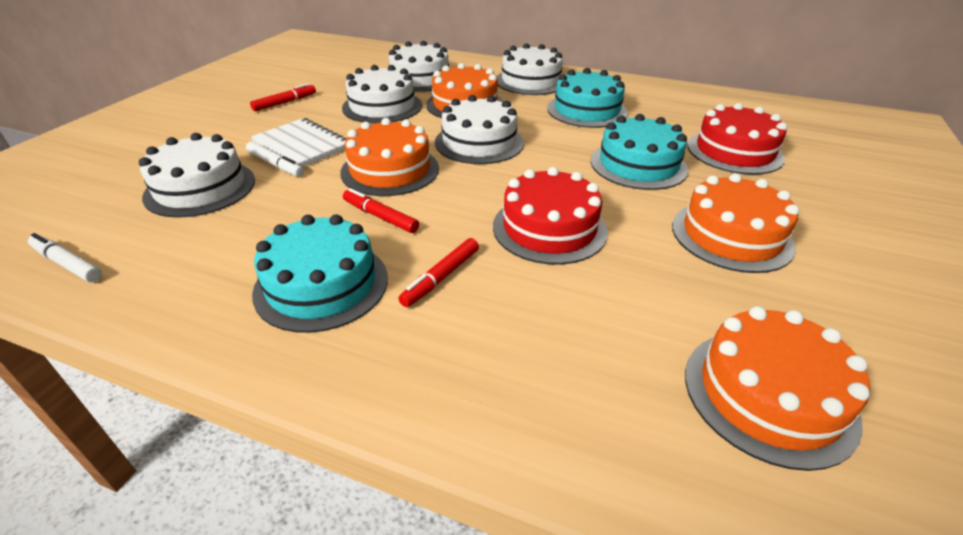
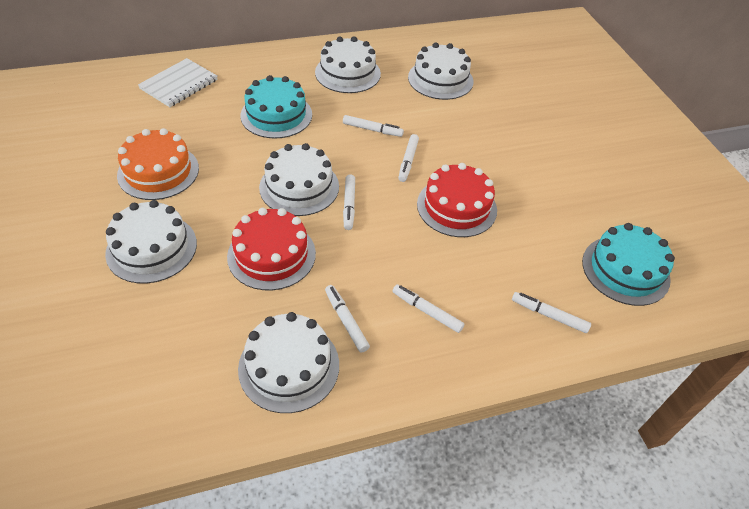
orange cake: 4 -> 1
red marker: 3 -> 0
turquoise cake: 3 -> 2
white marker: 2 -> 6

